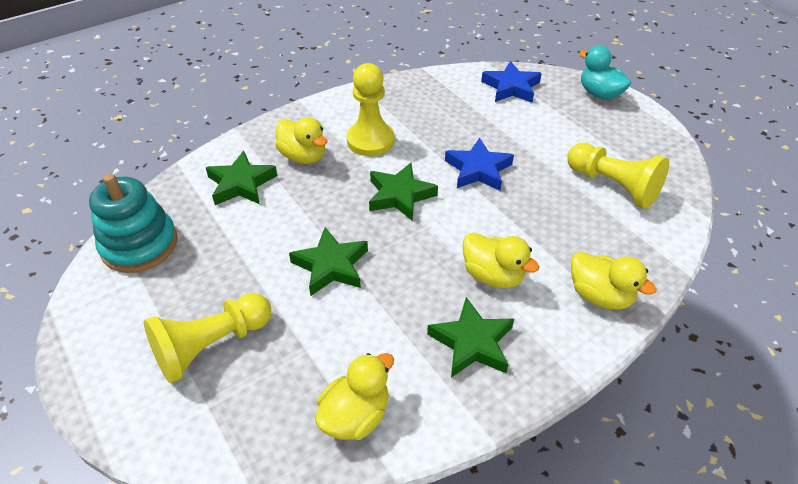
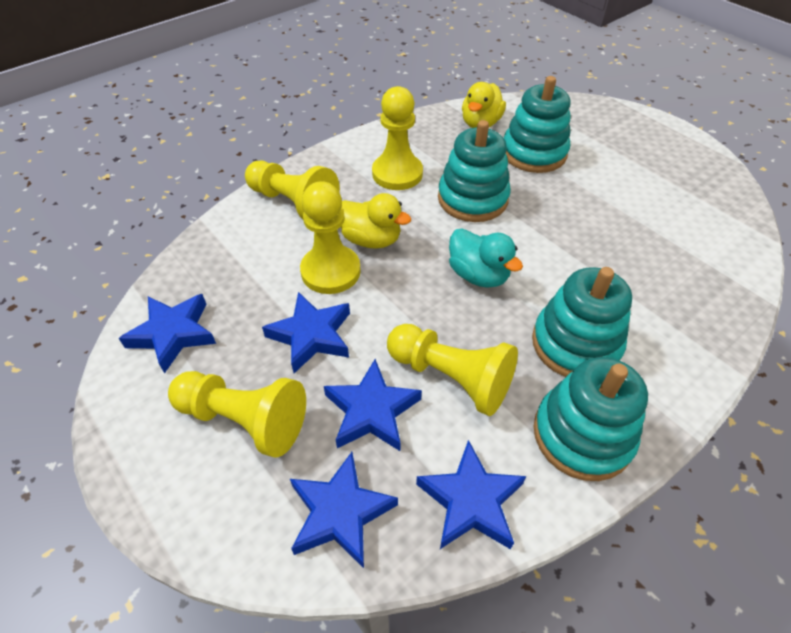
blue star: 2 -> 5
green star: 4 -> 0
turquoise stacking toy: 1 -> 4
yellow duck: 4 -> 2
yellow pawn: 3 -> 5

